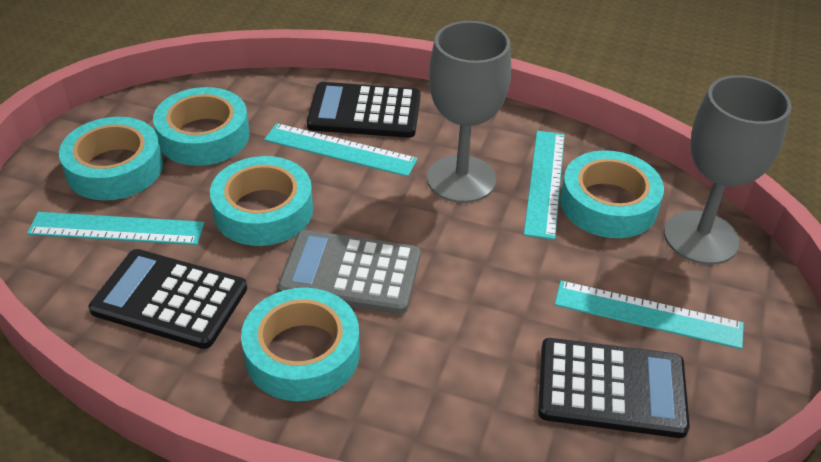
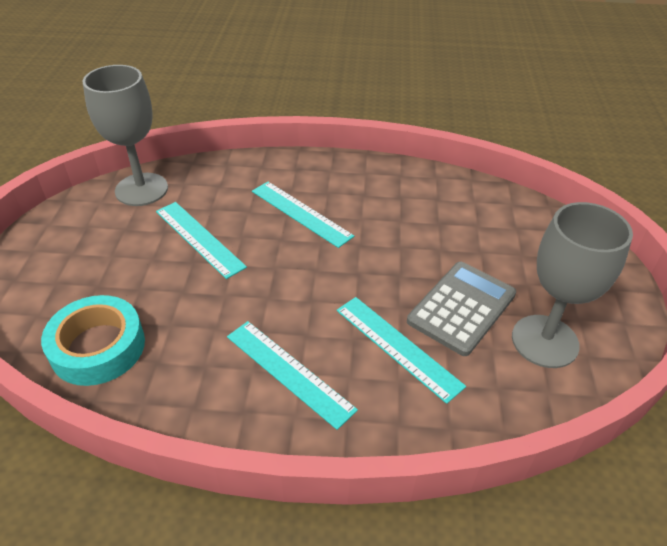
black calculator: 3 -> 0
turquoise tape: 5 -> 1

